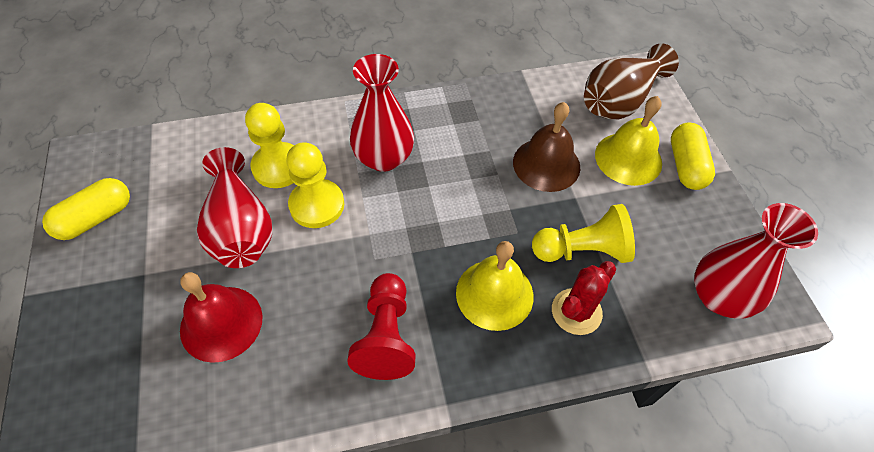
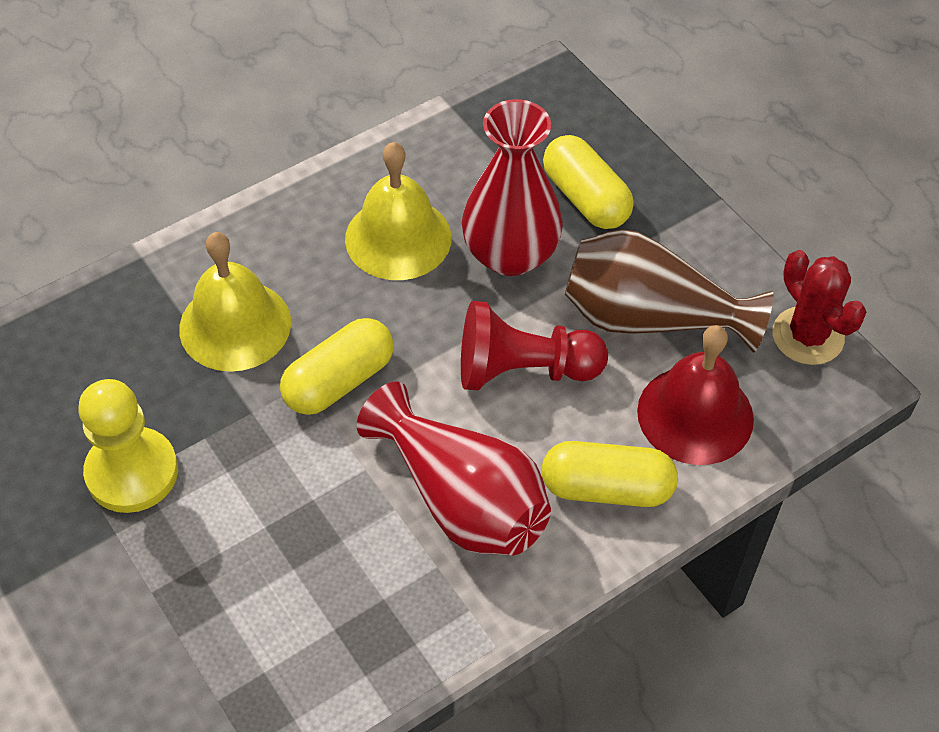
brown bell: 1 -> 0
red vase: 3 -> 2
yellow capsule: 2 -> 3
yellow pawn: 3 -> 1

